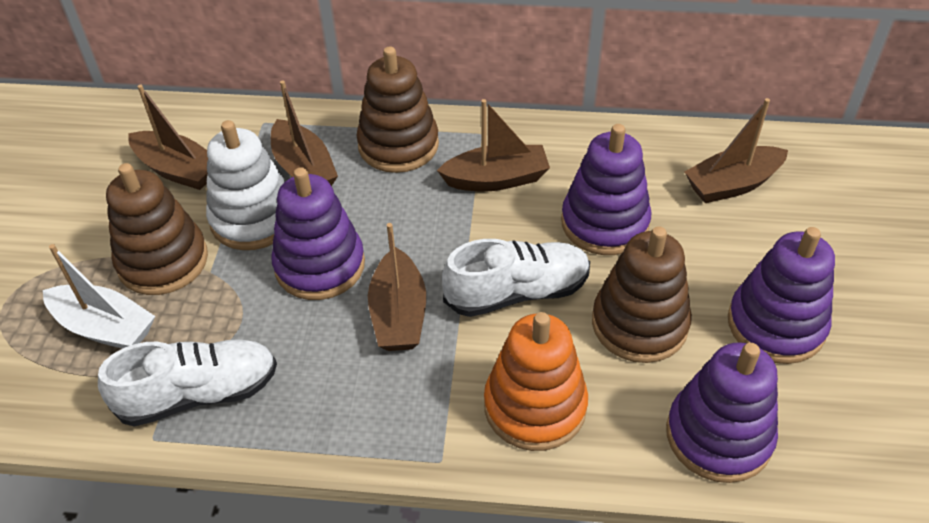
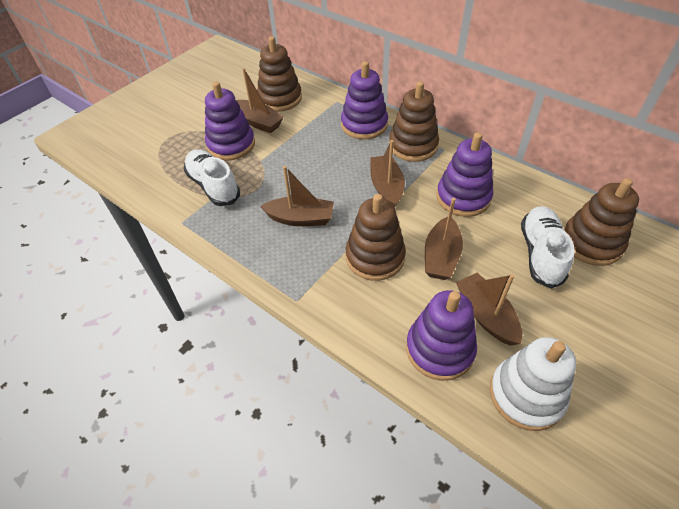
brown stacking toy: 3 -> 4
orange stacking toy: 1 -> 0
white boat: 1 -> 0

